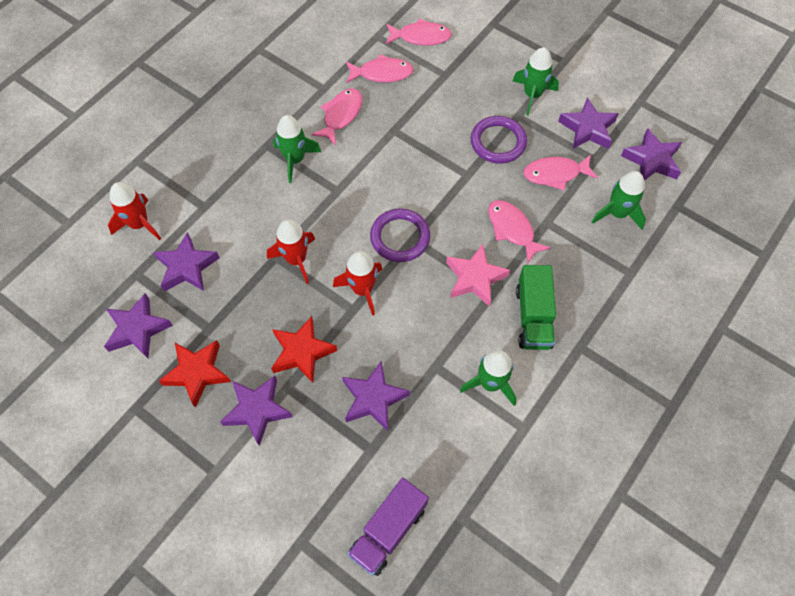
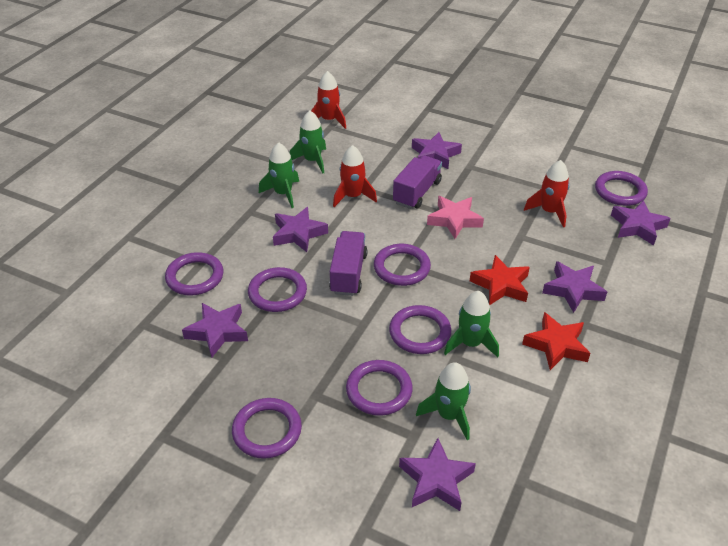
green truck: 1 -> 0
pink fish: 5 -> 0
purple ring: 2 -> 7
purple truck: 1 -> 2

